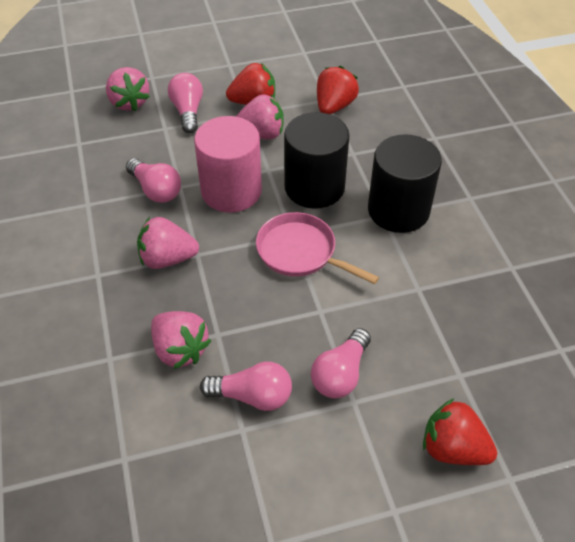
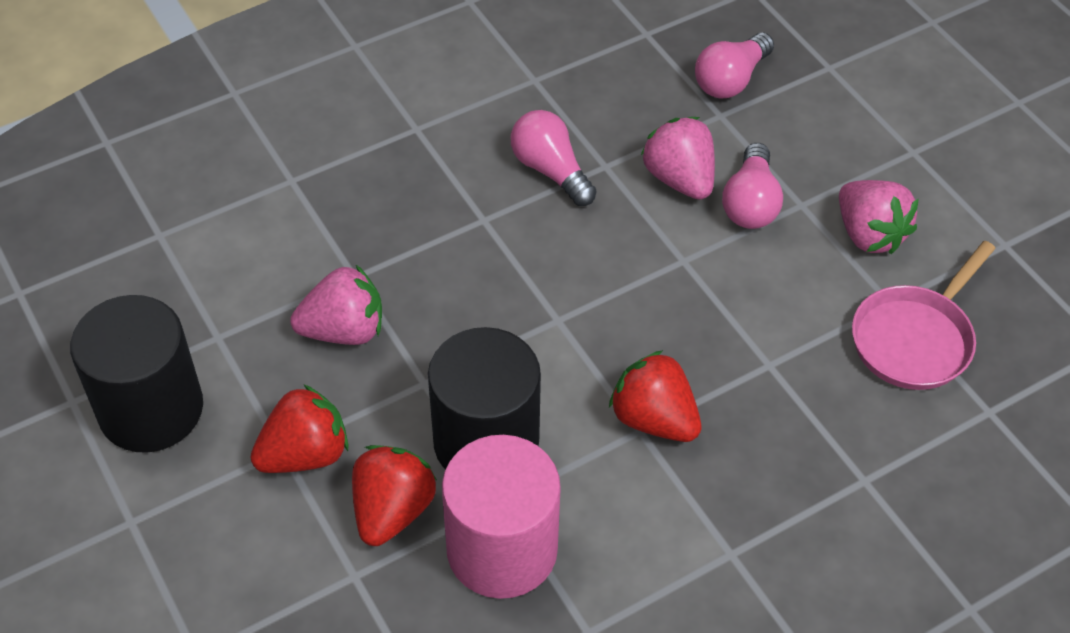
pink light bulb: 4 -> 3
pink strawberry: 4 -> 3

